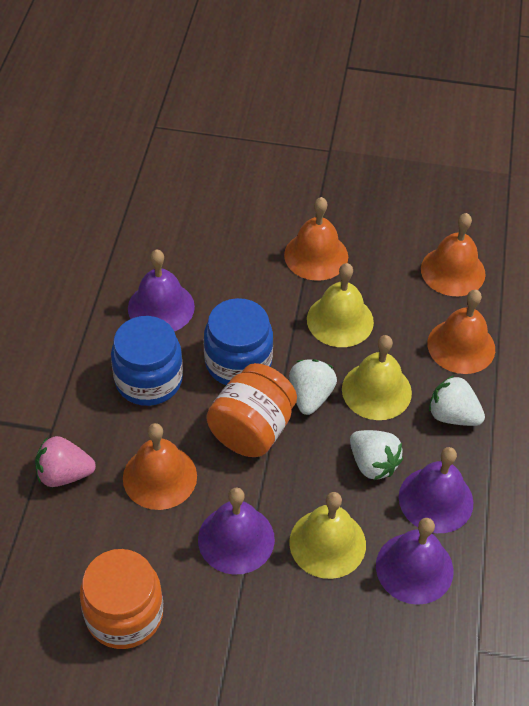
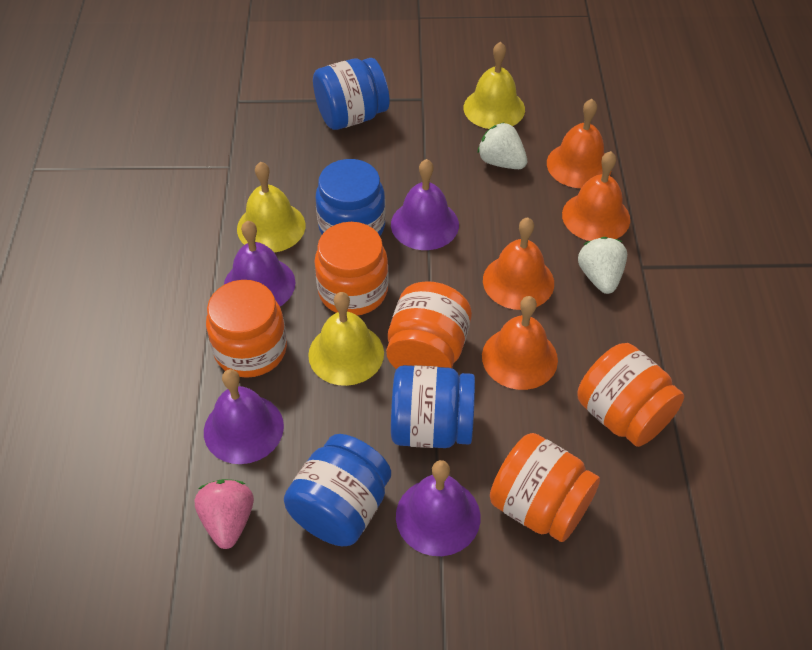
blue jar: 2 -> 4
orange jar: 2 -> 5
white strawberry: 3 -> 2

